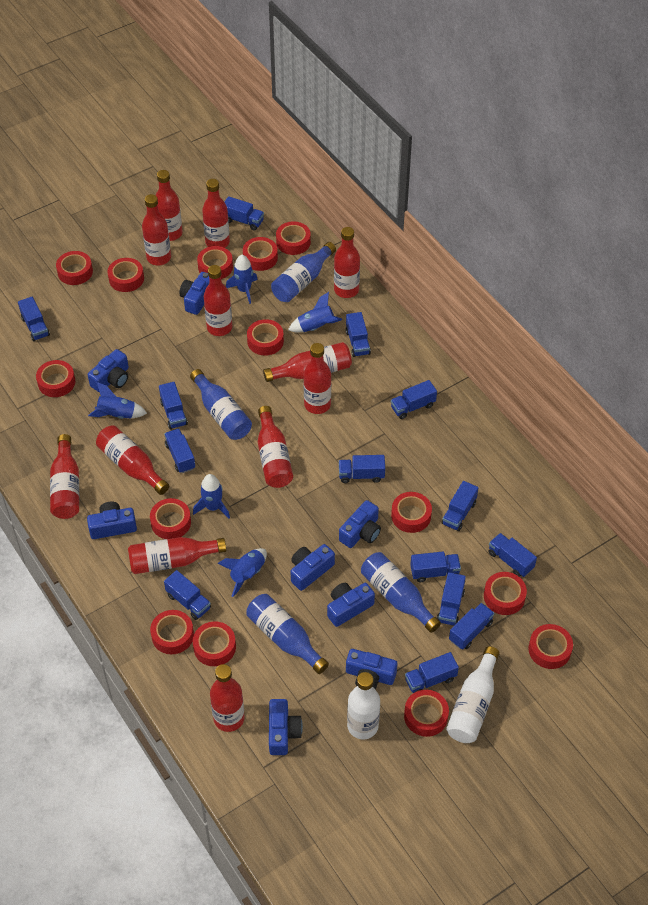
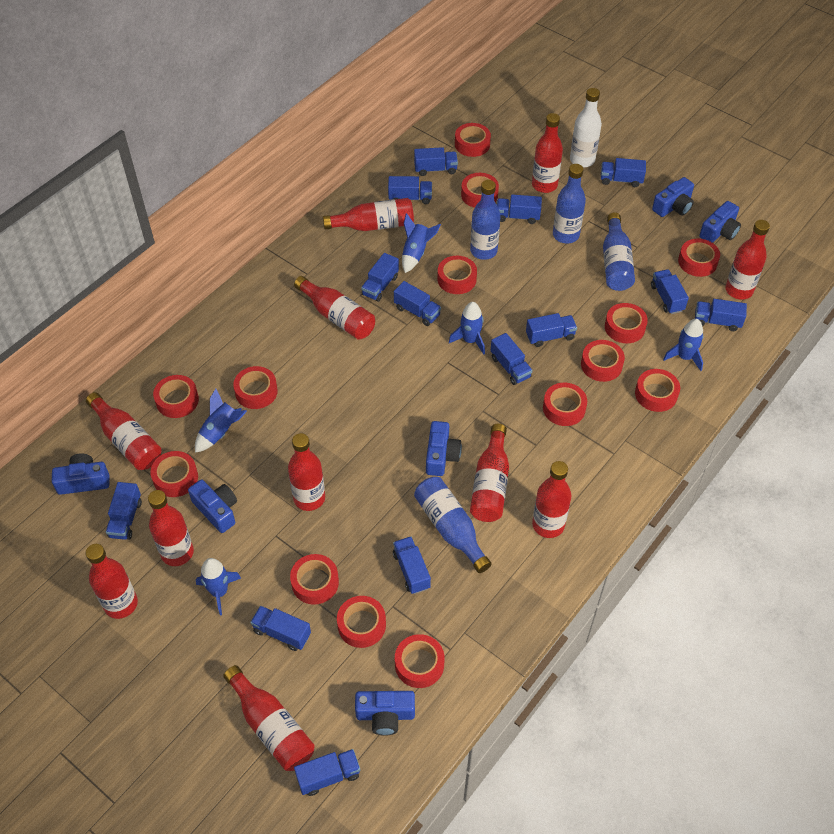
blue camera: 8 -> 6
red bottle: 12 -> 11
white bottle: 2 -> 1

